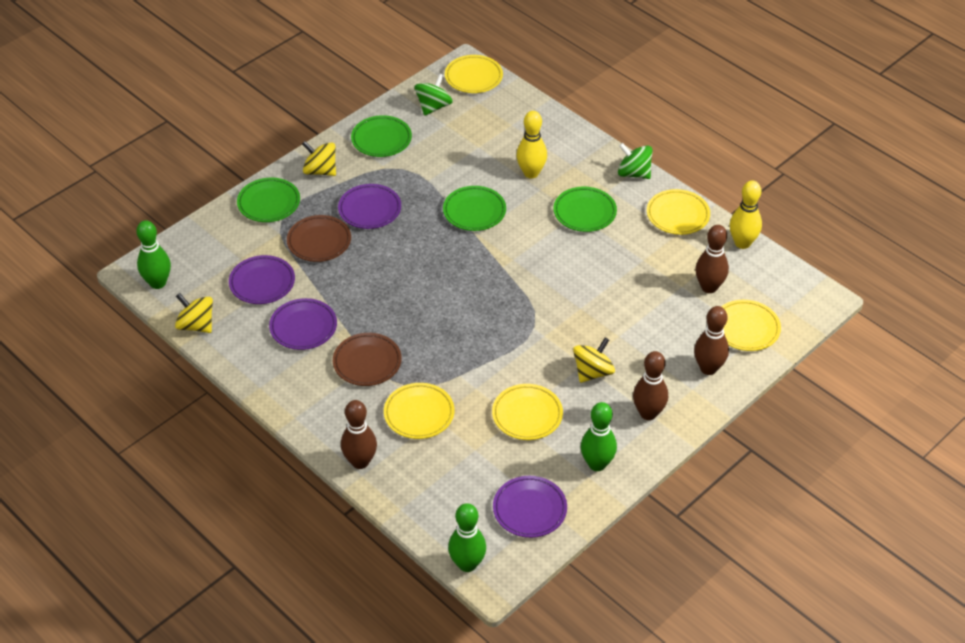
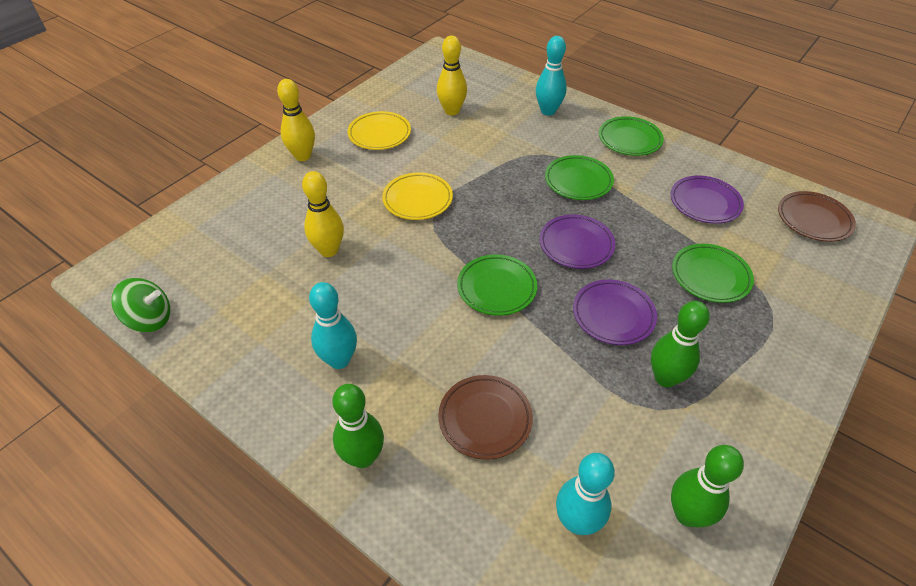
brown bowling pin: 4 -> 0
green spinning top: 2 -> 1
purple plate: 4 -> 3
turquoise bowling pin: 0 -> 3
yellow bowling pin: 2 -> 3
yellow plate: 5 -> 2
yellow spinning top: 3 -> 0

